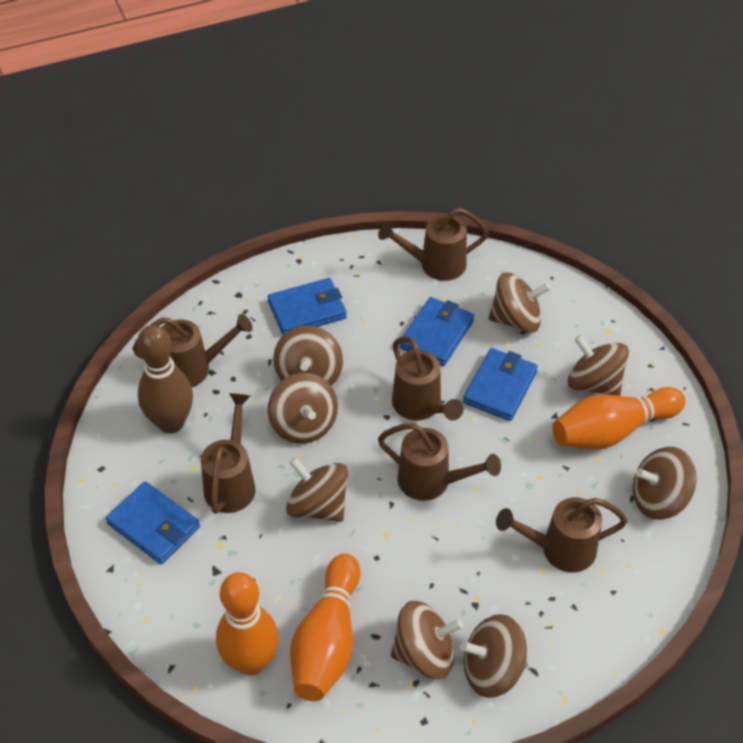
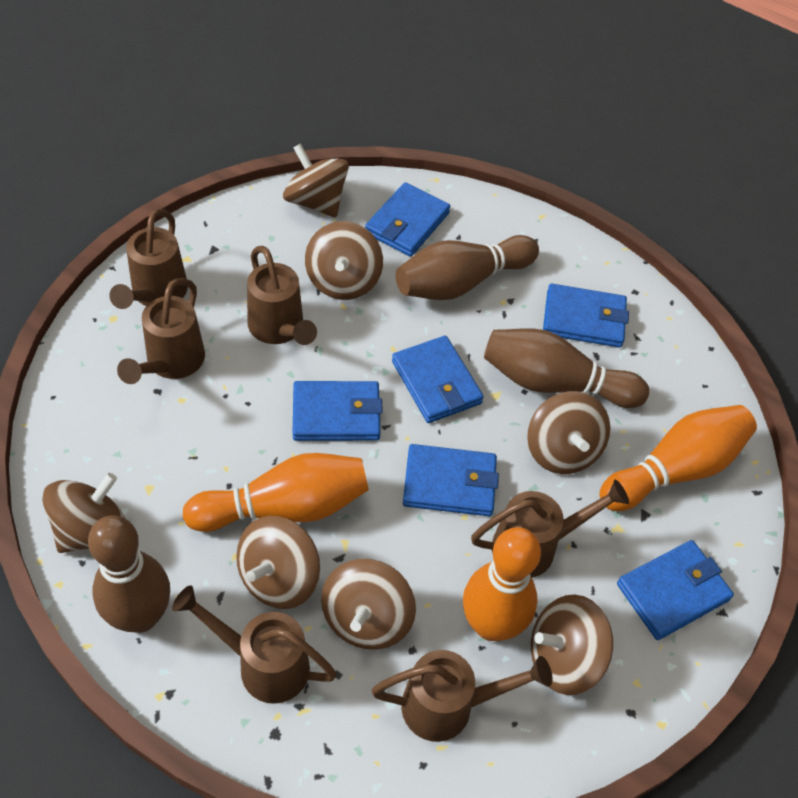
blue wallet: 4 -> 6
brown bowling pin: 1 -> 3
brown spinning top: 8 -> 7

